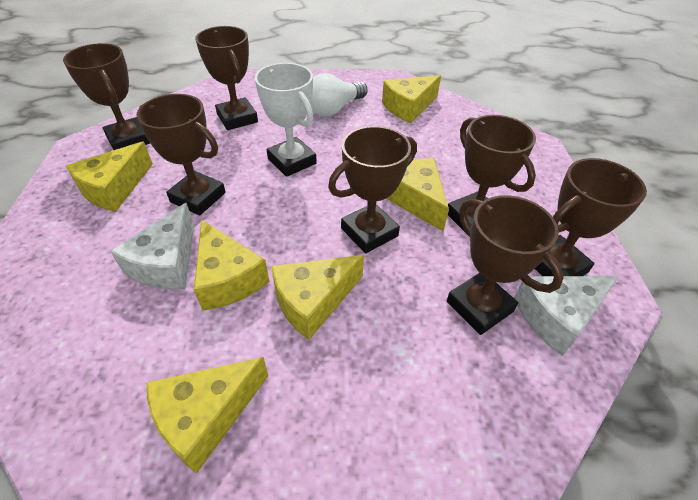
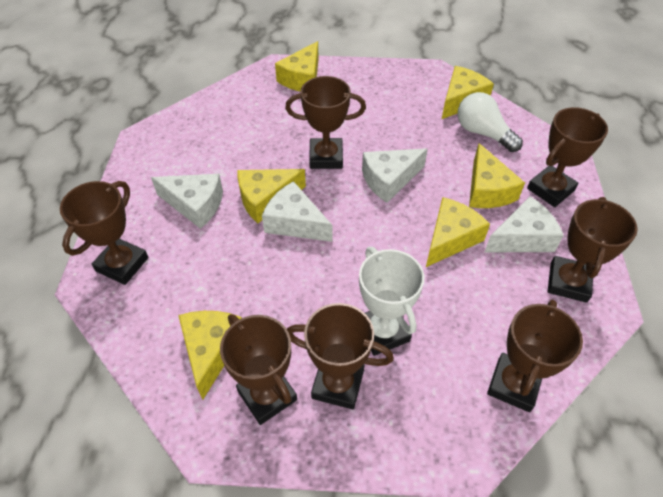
white cheese: 2 -> 4

